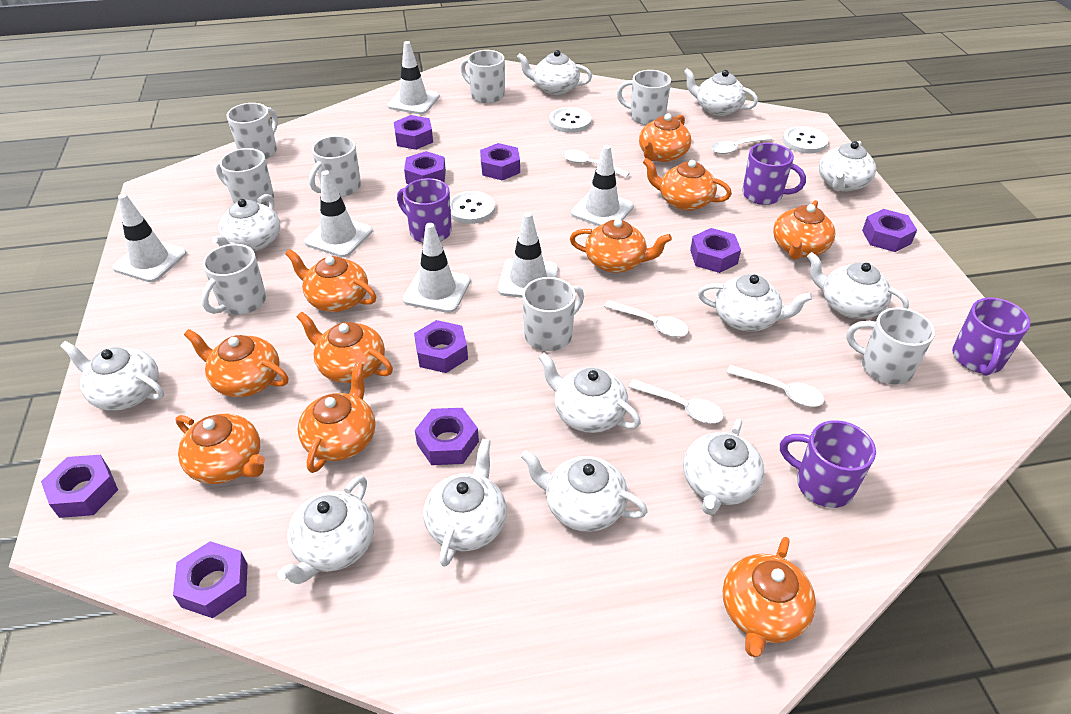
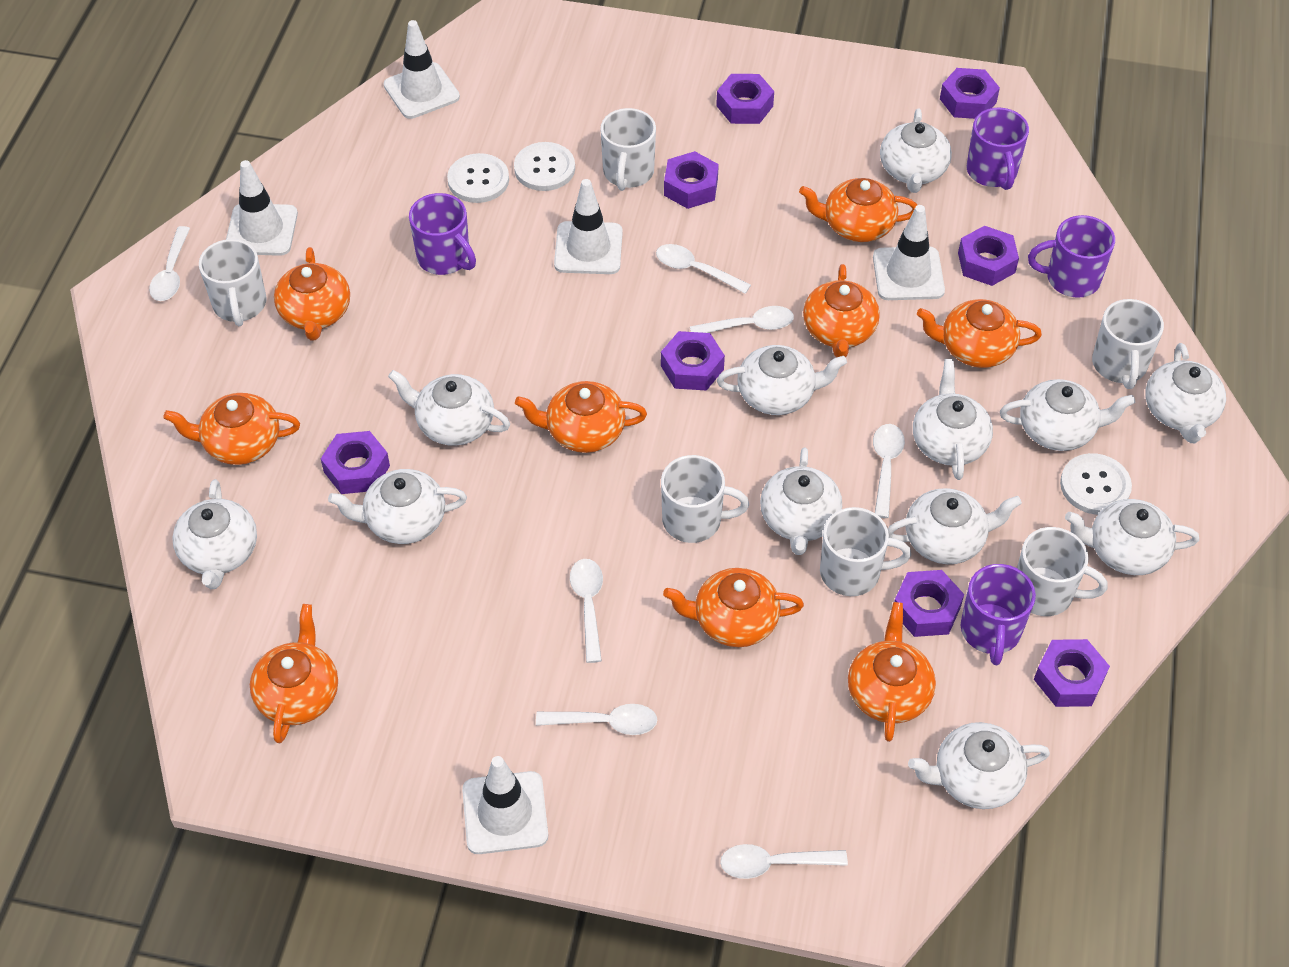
orange teapot: 10 -> 9
purple nut: 9 -> 8
white mug: 8 -> 6
white spoon: 5 -> 7
white traffic cone: 6 -> 5

